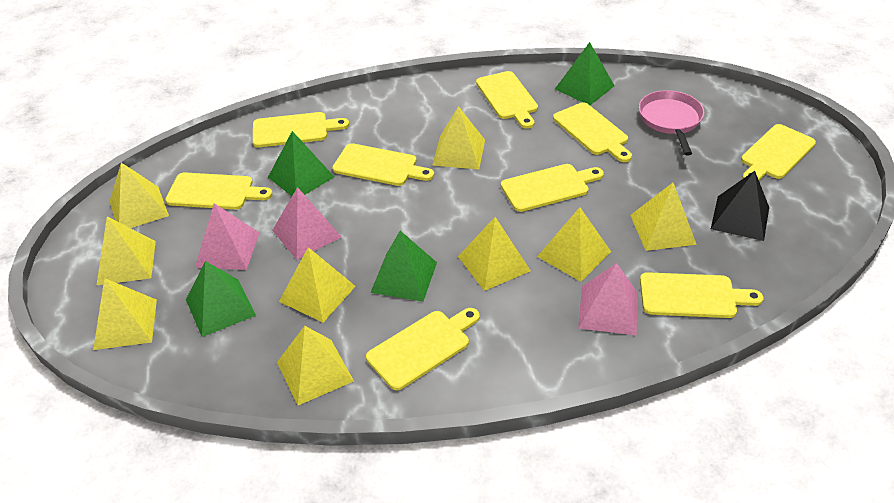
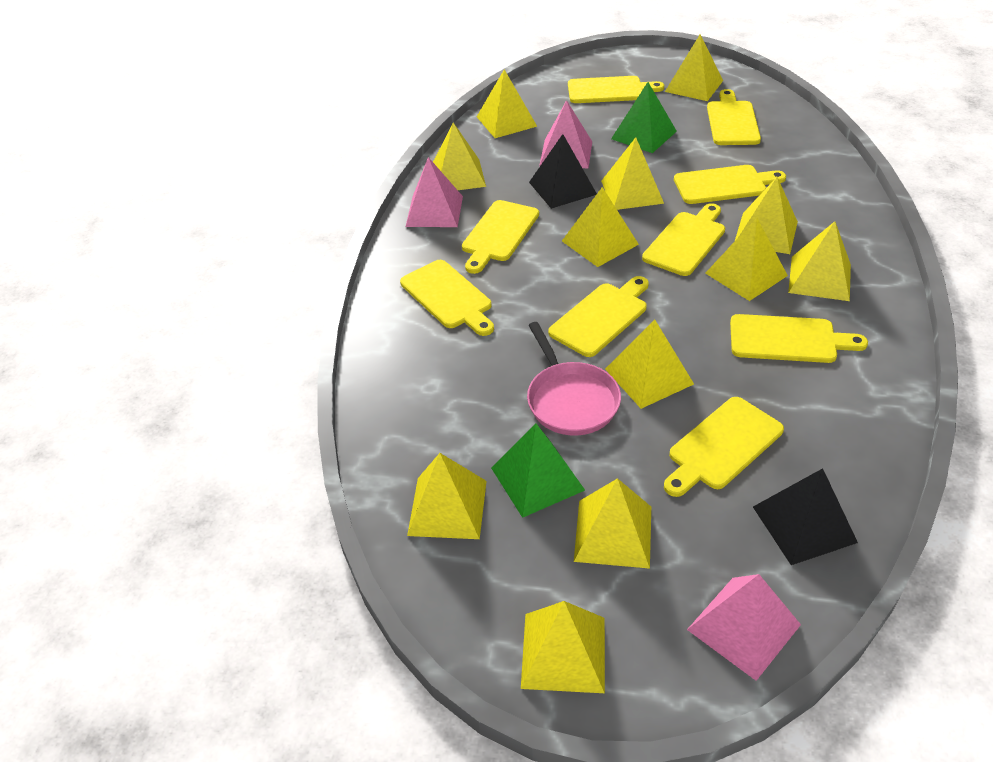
black pyramid: 1 -> 2
green pyramid: 4 -> 2
yellow pyramid: 9 -> 12

